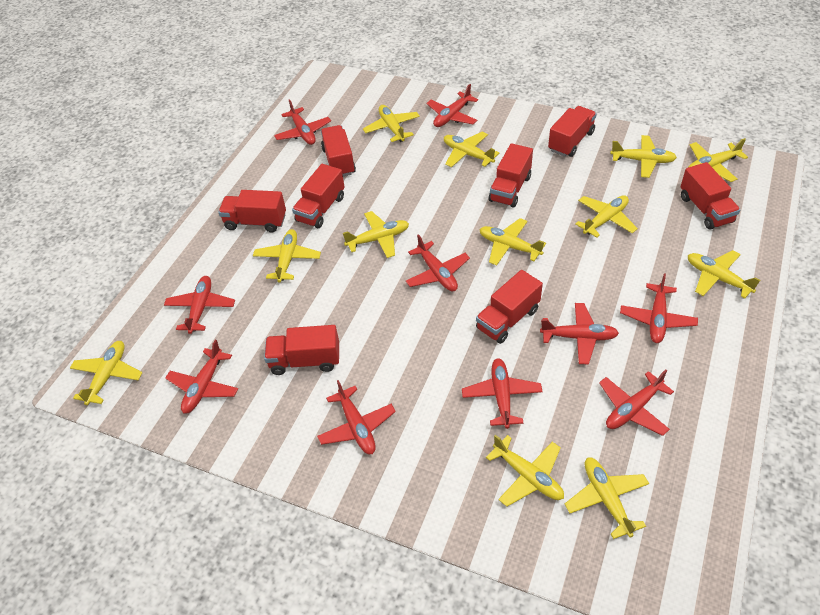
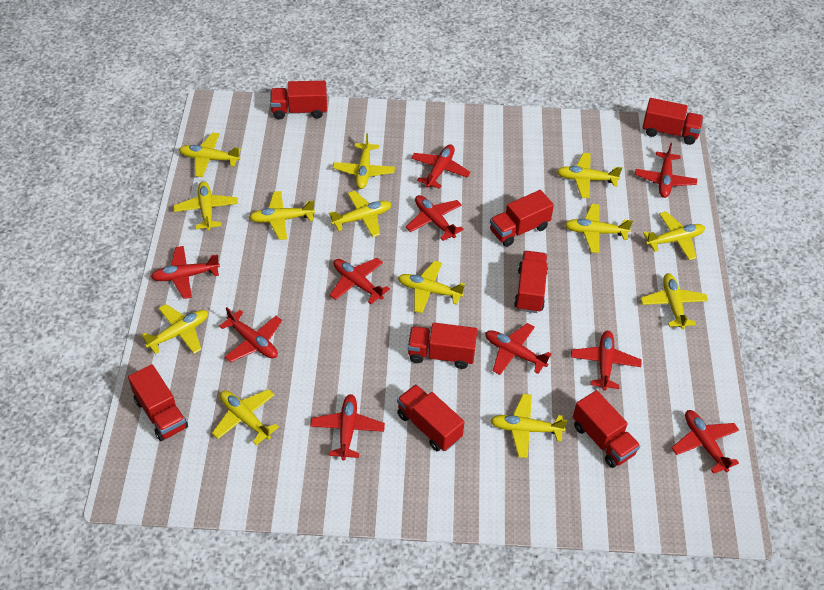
yellow plane: 12 -> 13

